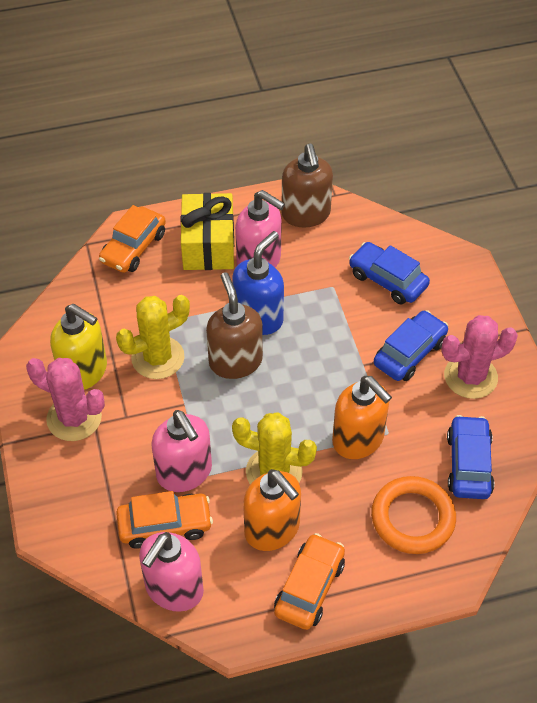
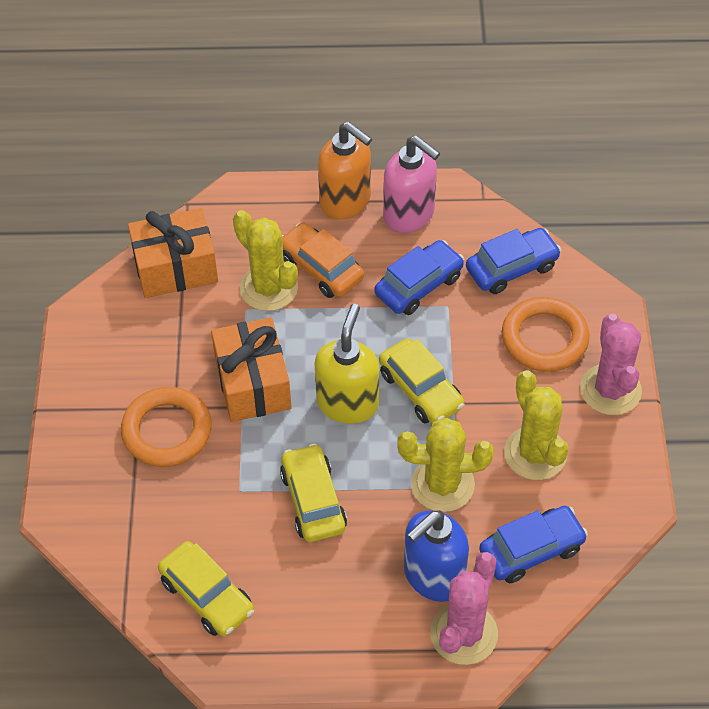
brown soap dispenser: 2 -> 0
orange car: 3 -> 1
orange gift: 0 -> 2
orange ring: 1 -> 2
orange soap dispenser: 2 -> 1
pink soap dispenser: 3 -> 1
yellow cactus: 2 -> 3
yellow car: 0 -> 3
yellow gift: 1 -> 0

